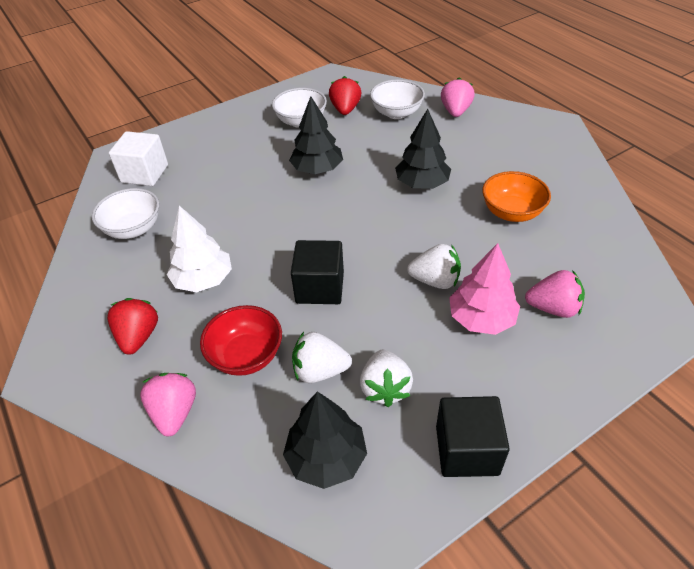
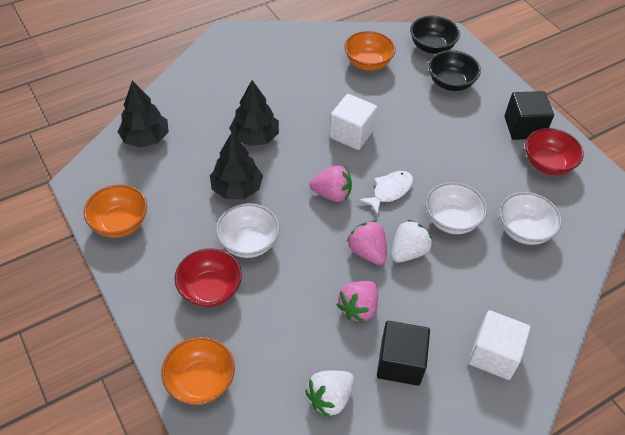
black bowl: 0 -> 2
orange bowl: 1 -> 3
pink tree: 1 -> 0
red bowl: 1 -> 2
red strawberry: 2 -> 0
white cube: 1 -> 2
white fish: 0 -> 1
white strawberry: 3 -> 2
white tree: 1 -> 0

